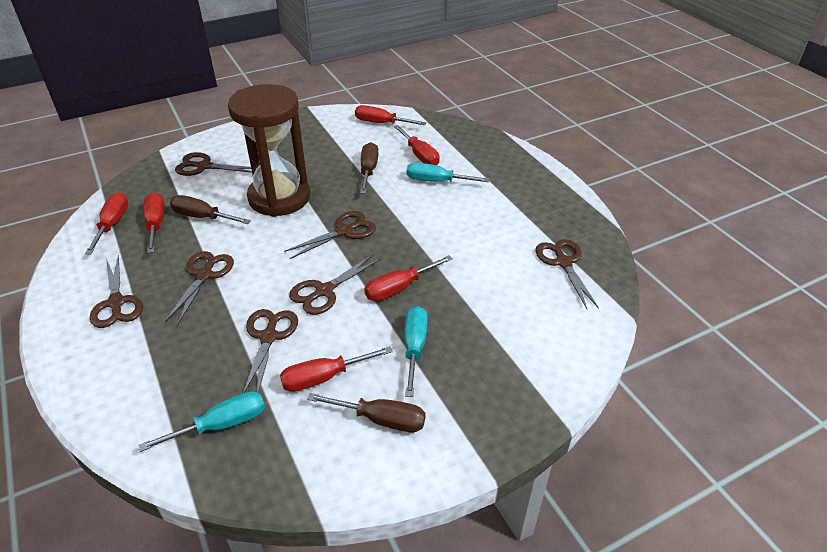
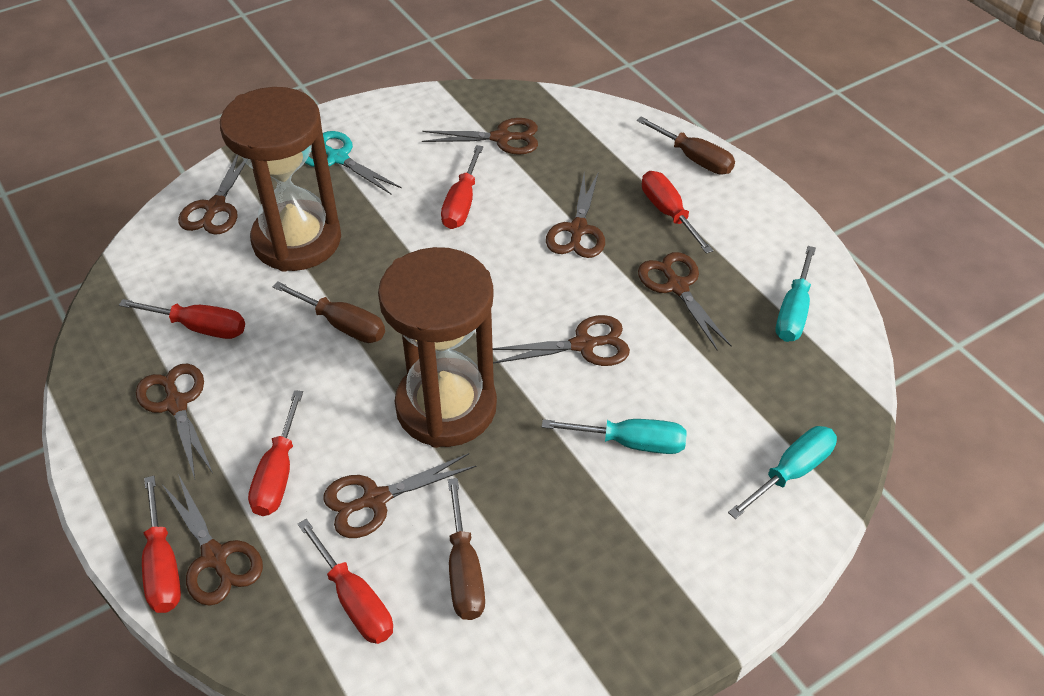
brown hourglass: 1 -> 2
brown scissors: 7 -> 8
turquoise scissors: 0 -> 1

